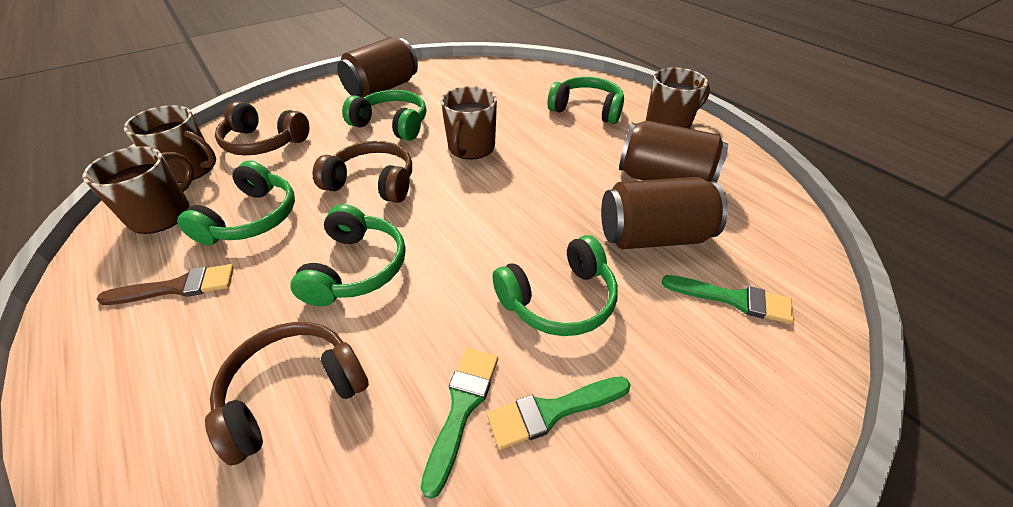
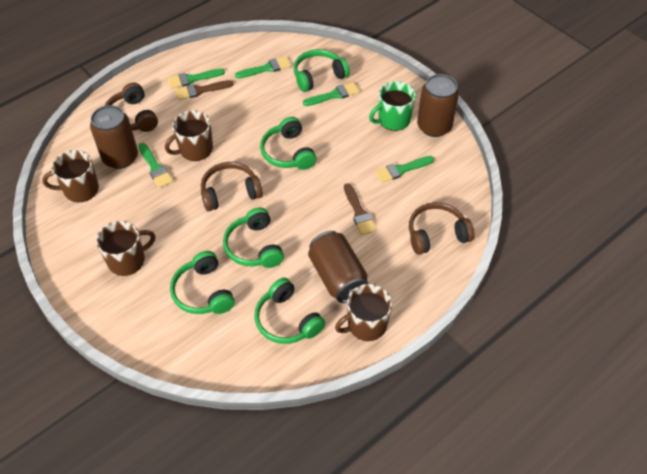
brown brush: 1 -> 2
green brush: 3 -> 5
green mug: 0 -> 1

